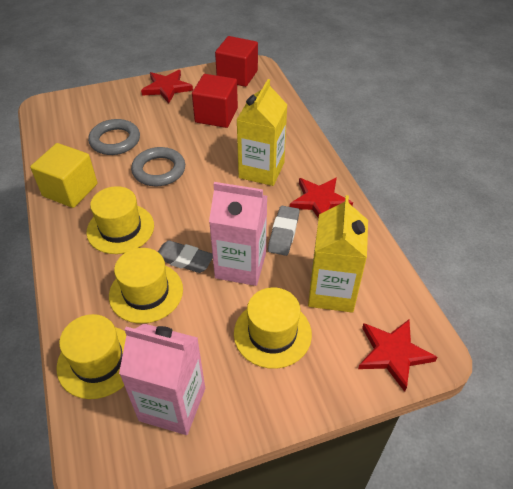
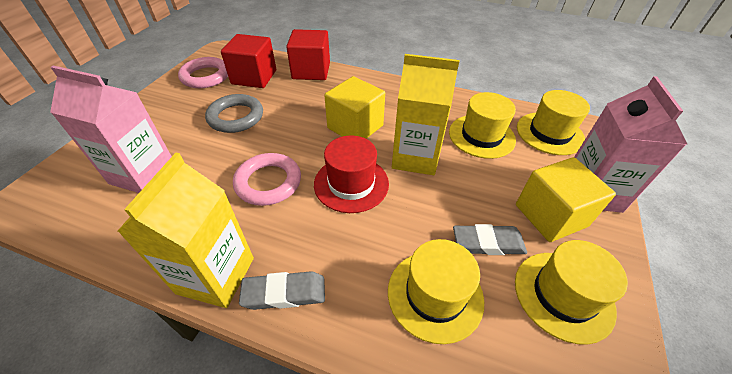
grey ring: 2 -> 1
pink ring: 0 -> 2
red hat: 0 -> 1
red star: 3 -> 0
yellow cube: 1 -> 2

